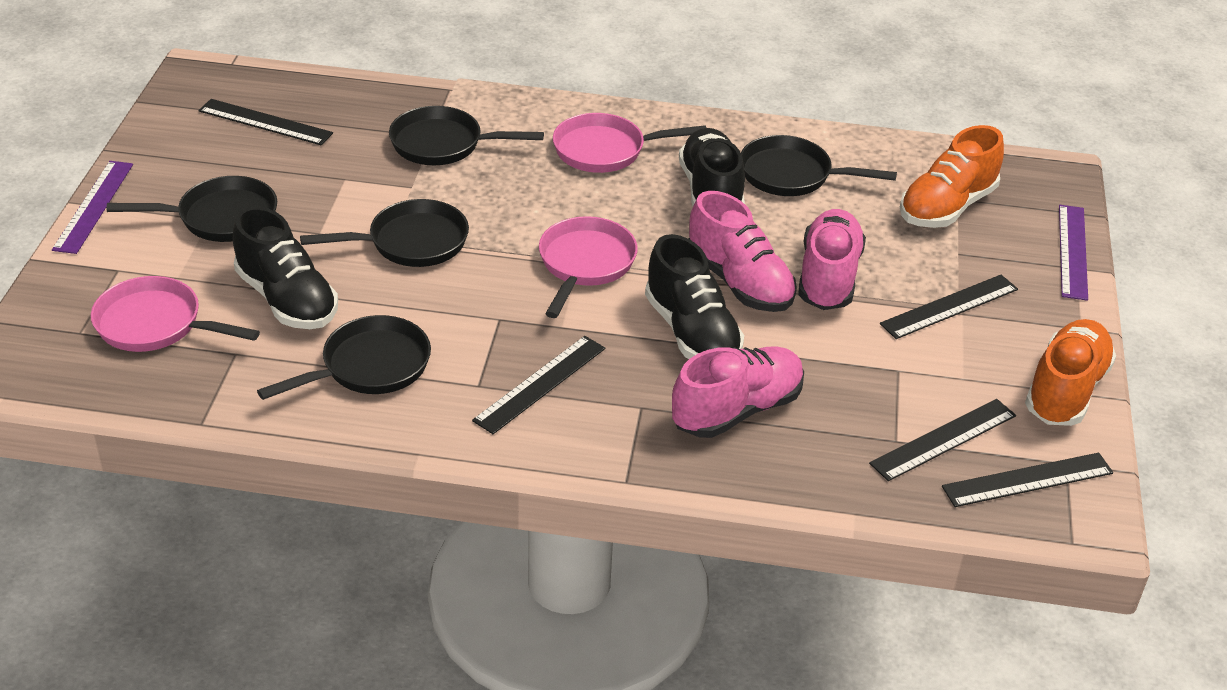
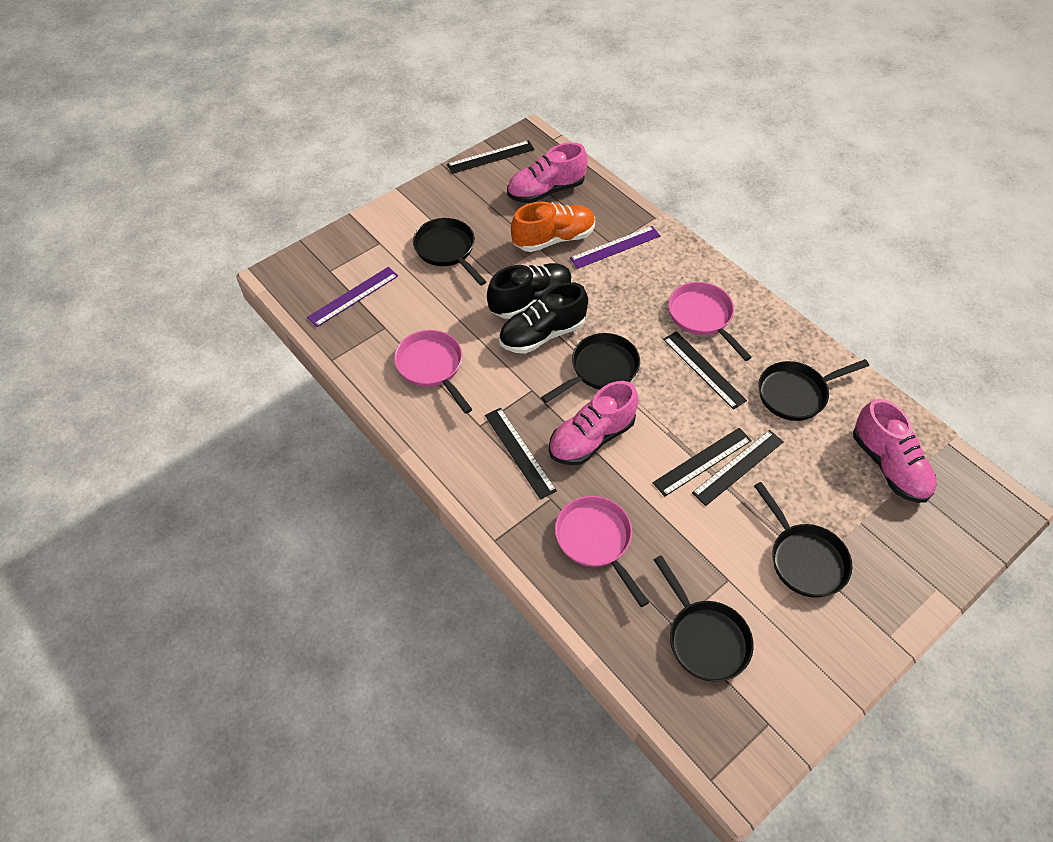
black shoe: 3 -> 2
orange shoe: 2 -> 1

